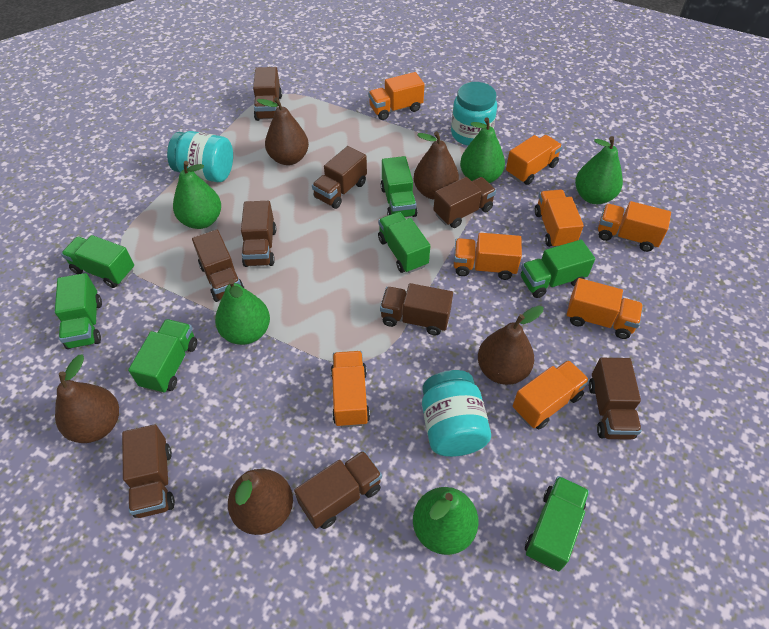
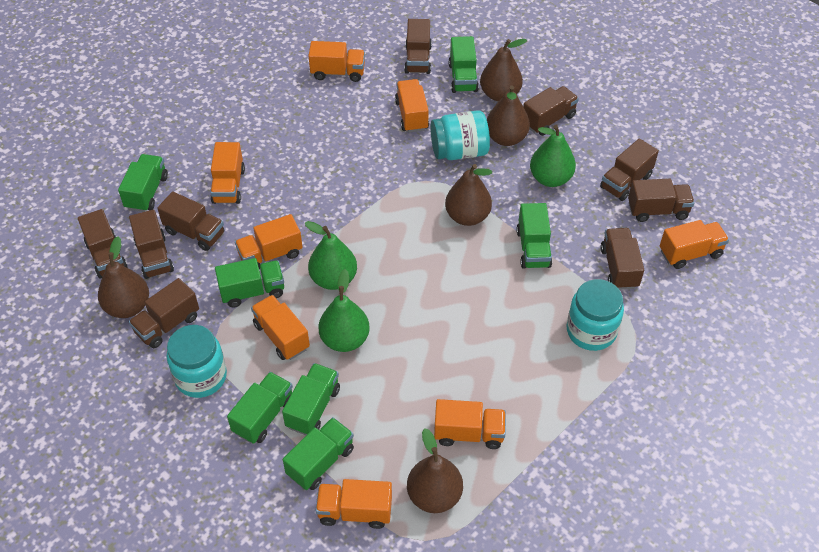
green pear: 5 -> 3

